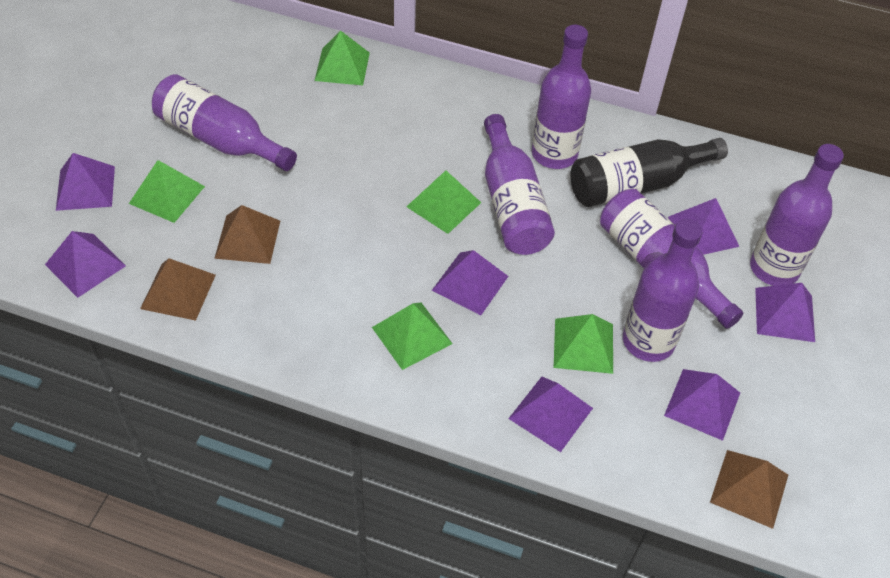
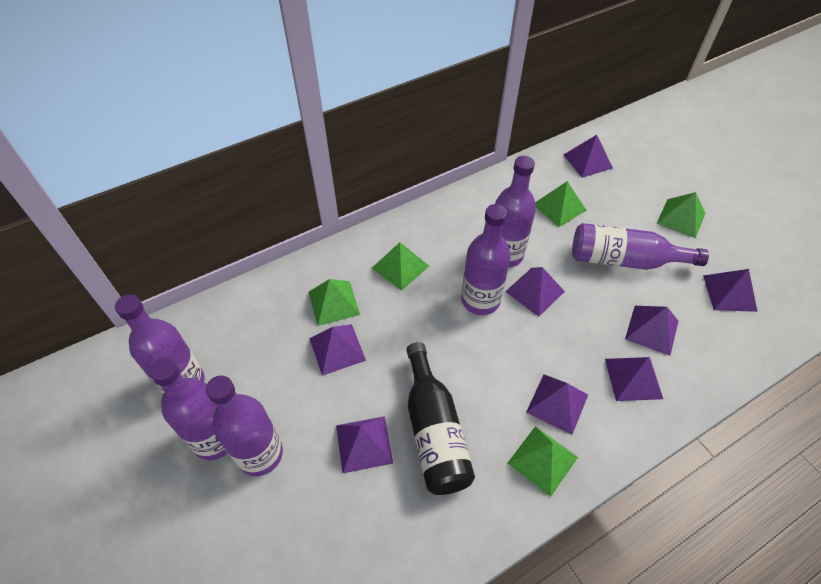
brown pyramid: 3 -> 0
purple pyramid: 7 -> 8

